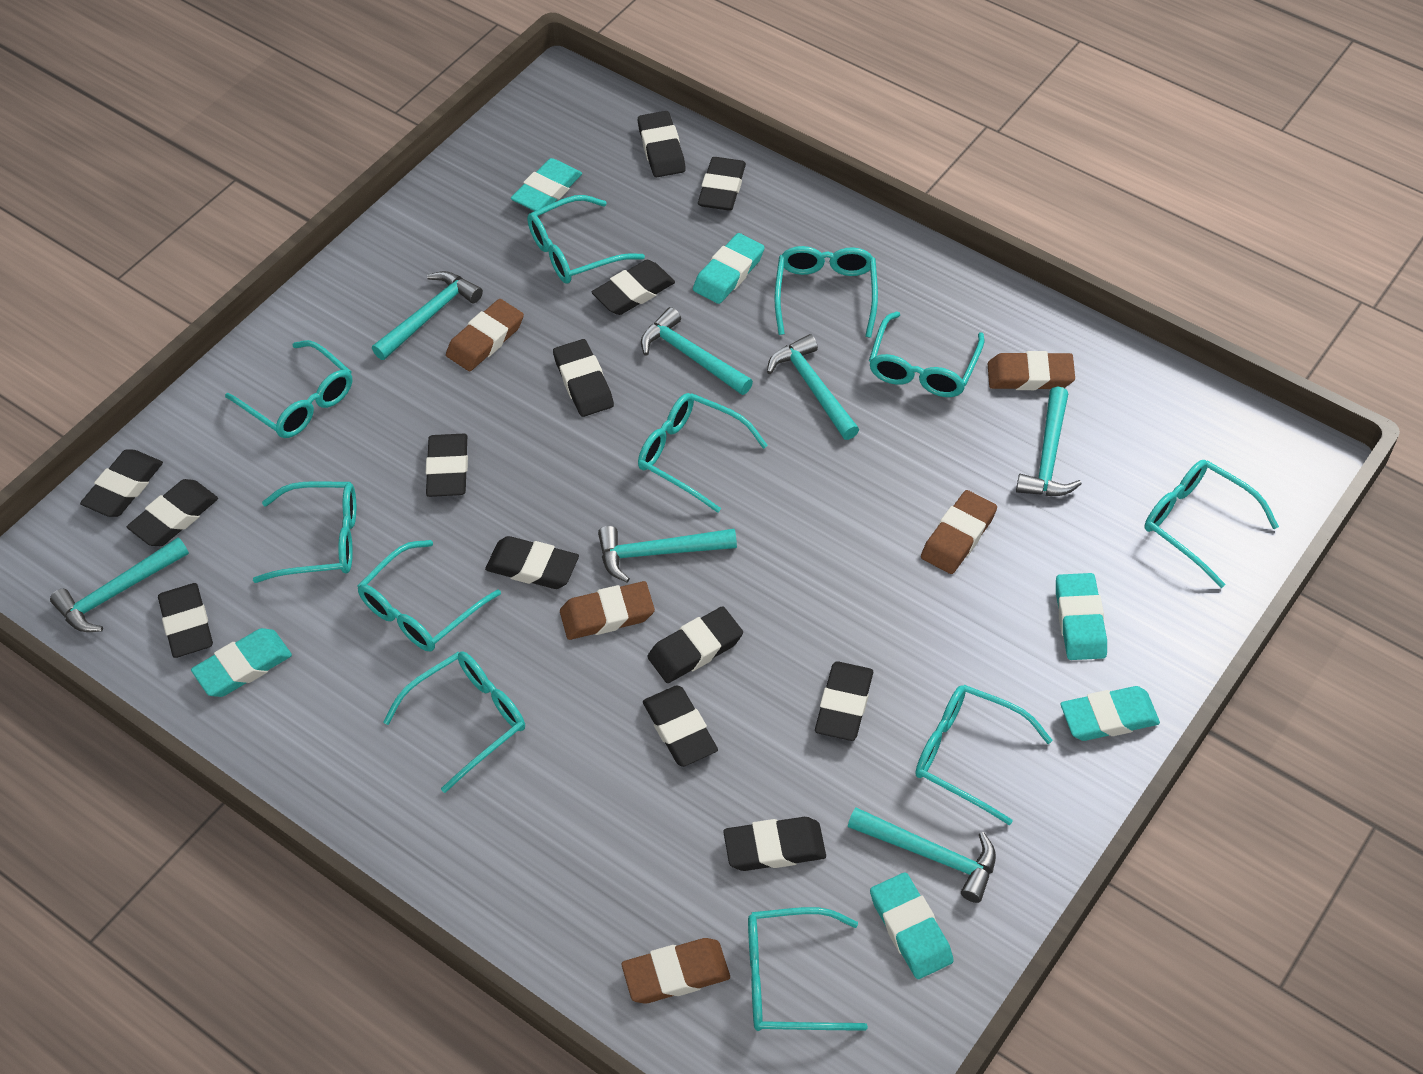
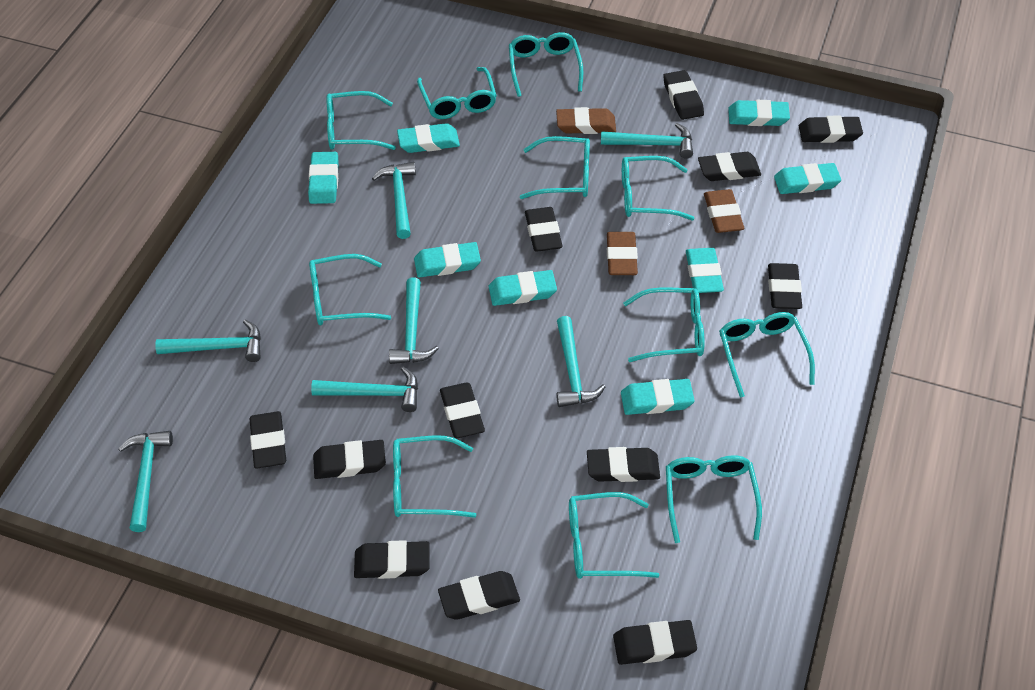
black eraser: 13 -> 12
brown eraser: 5 -> 3
turquoise eraser: 6 -> 8

